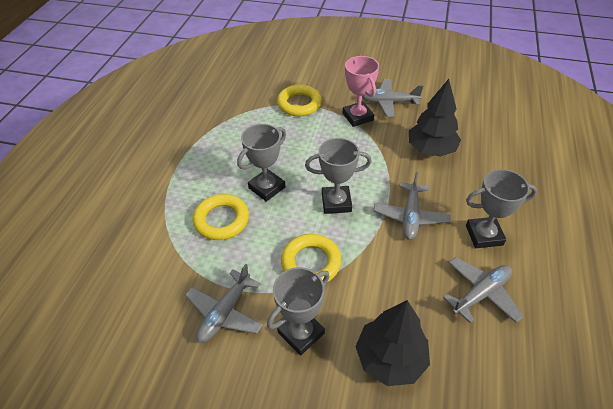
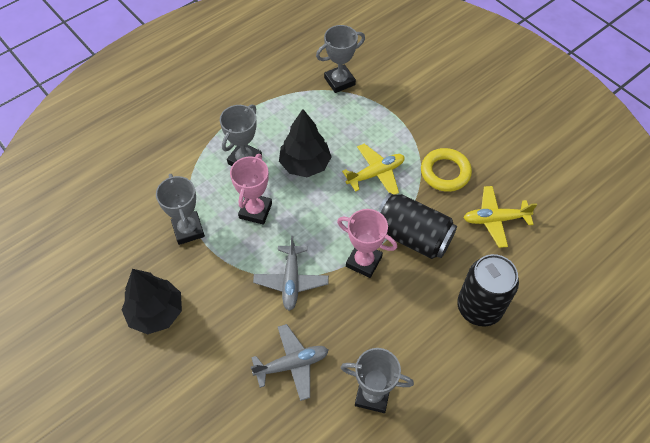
black can: 0 -> 2
grey plane: 4 -> 2
pink trophy: 1 -> 2
yellow plane: 0 -> 2
yellow ring: 3 -> 1

